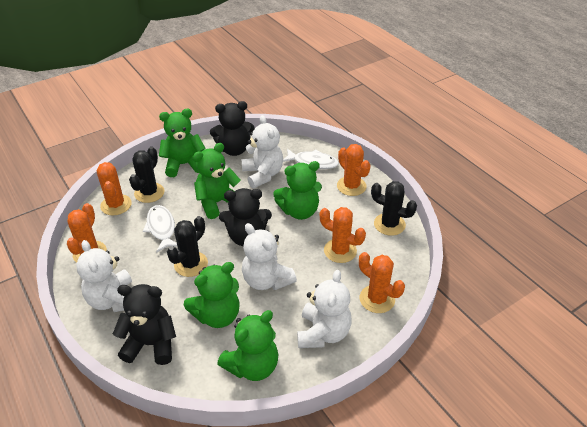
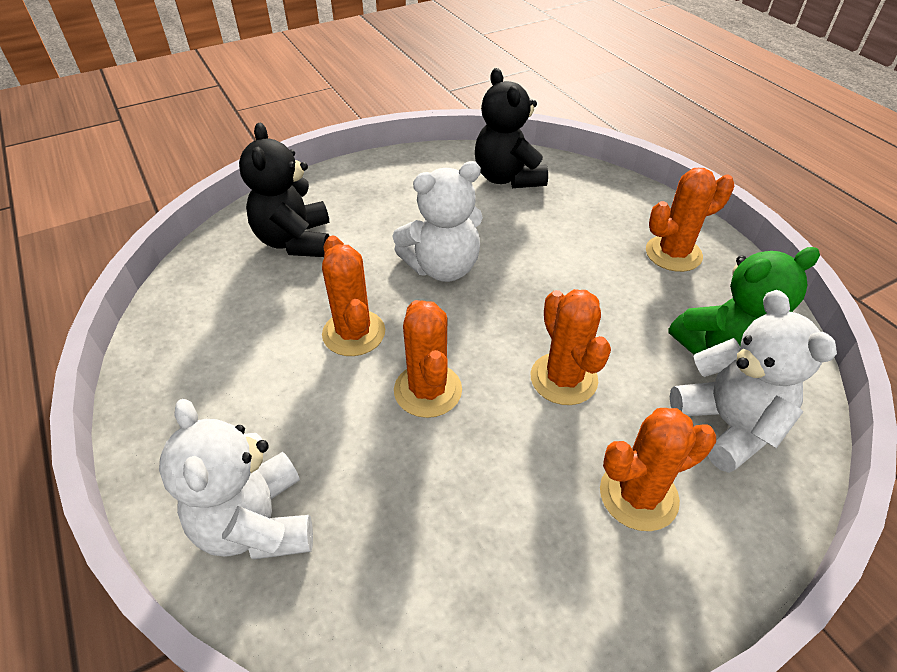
black cactus: 3 -> 0
black teddy bear: 3 -> 2
green teddy bear: 5 -> 1
white fish: 2 -> 0
white teddy bear: 4 -> 3

